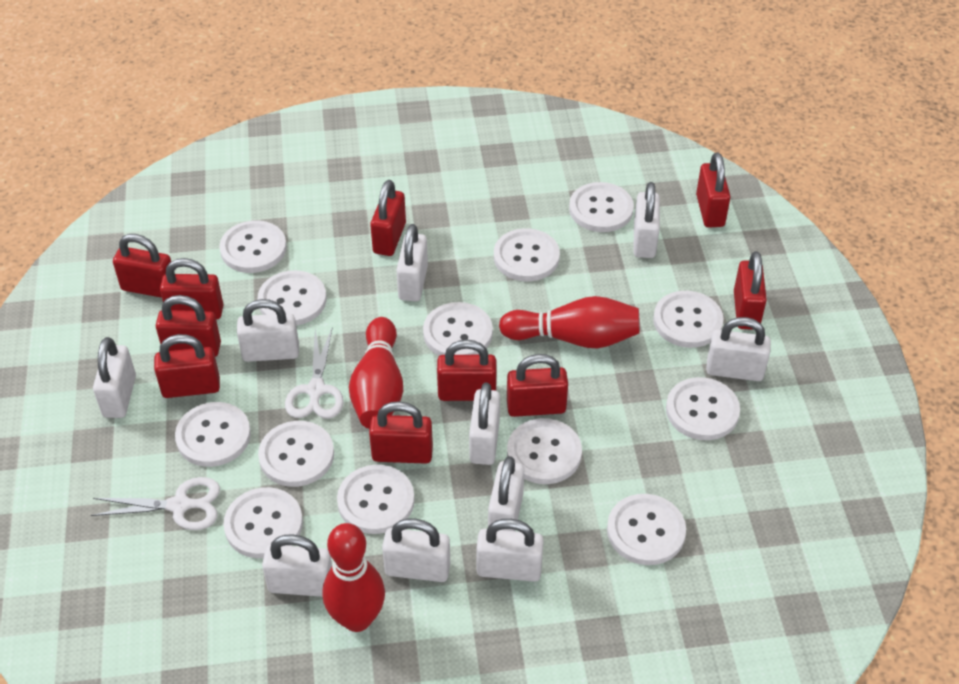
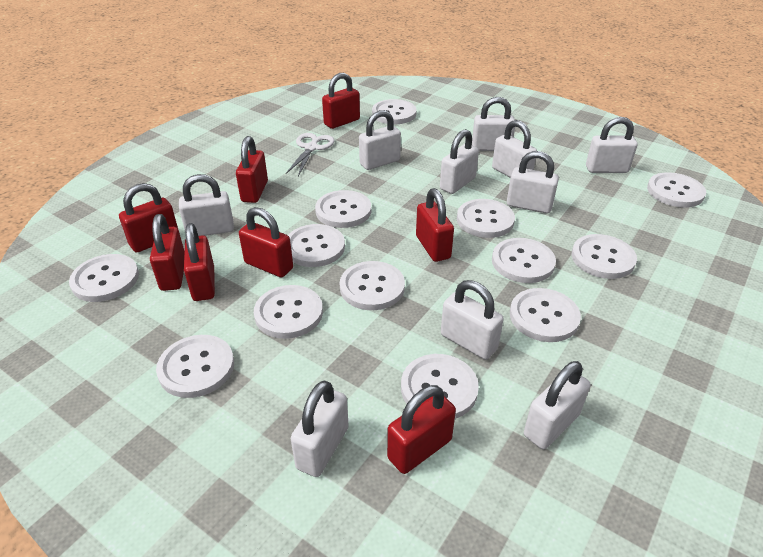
red bowling pin: 3 -> 0
red padlock: 10 -> 8
white scissors: 2 -> 1

